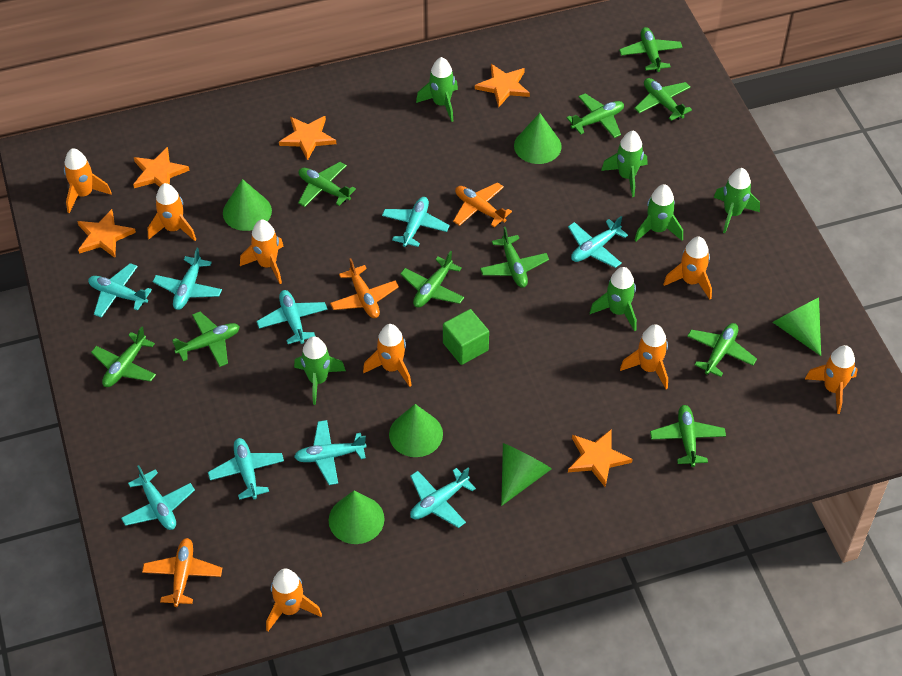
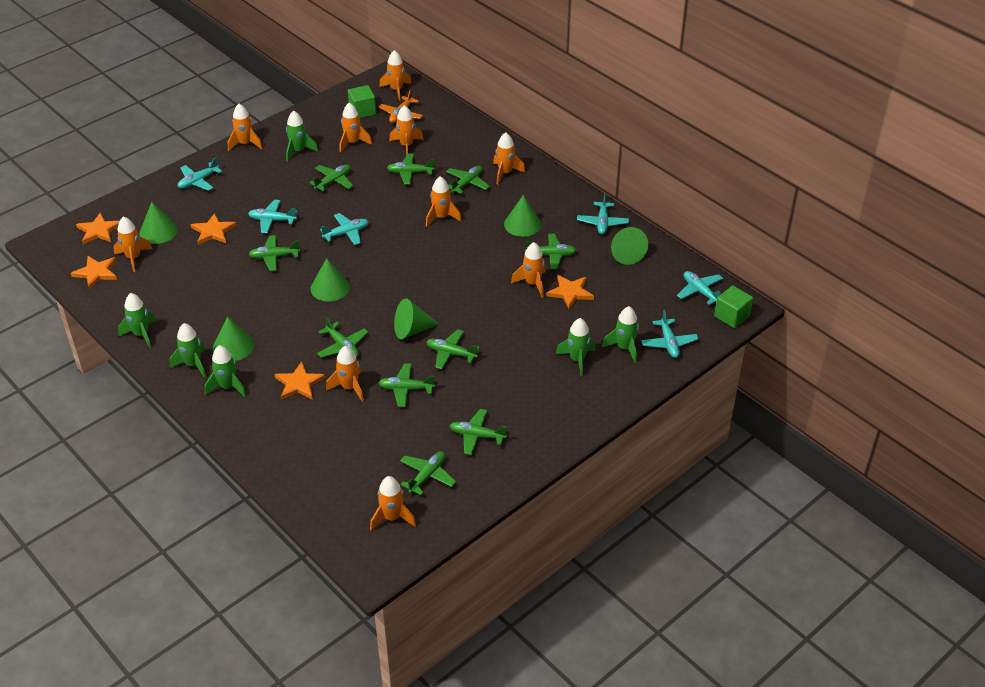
green cube: 1 -> 2
orange plane: 3 -> 1
orange rocket: 8 -> 10
turquoise plane: 9 -> 6

